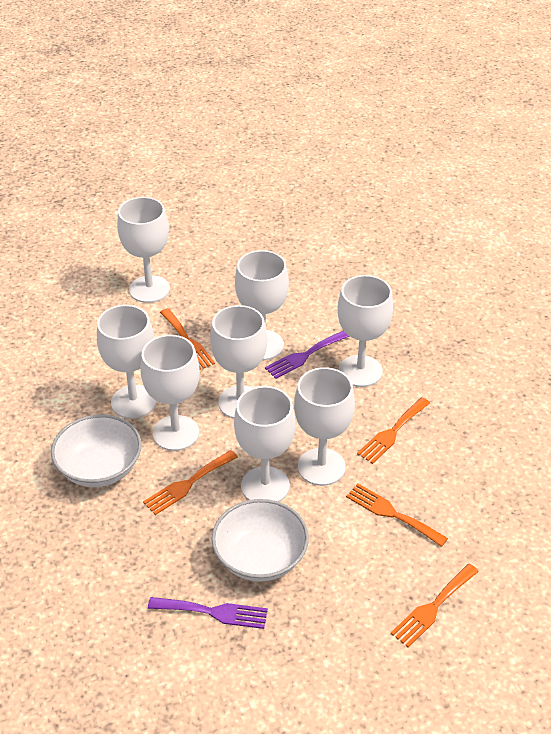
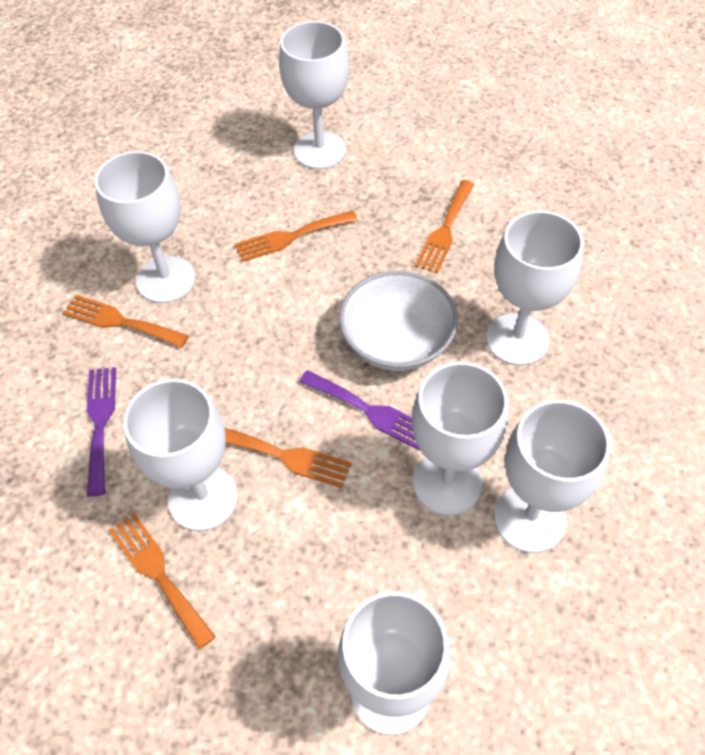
white bowl: 2 -> 1
white goblet: 8 -> 7

